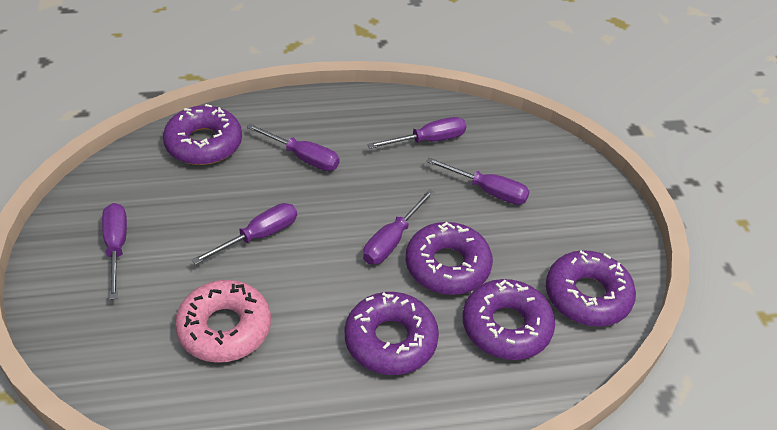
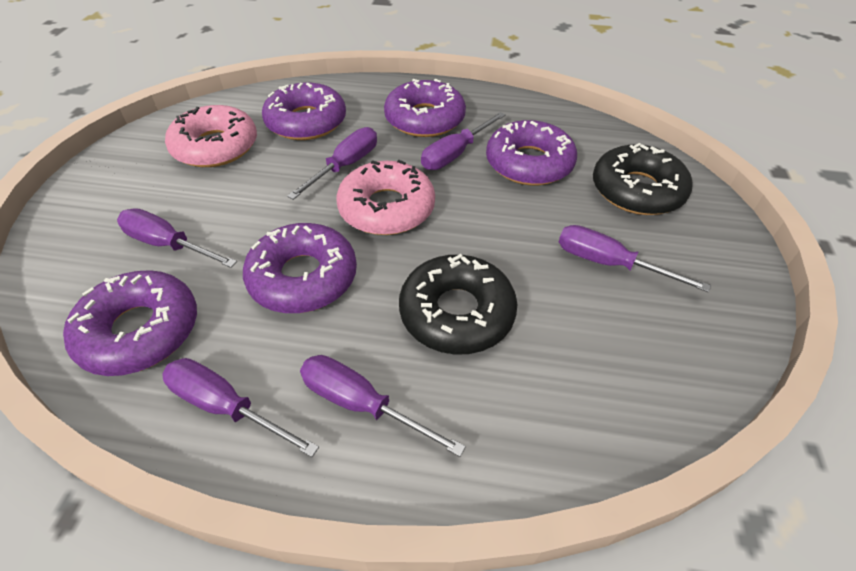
black donut: 0 -> 2
pink donut: 1 -> 2

